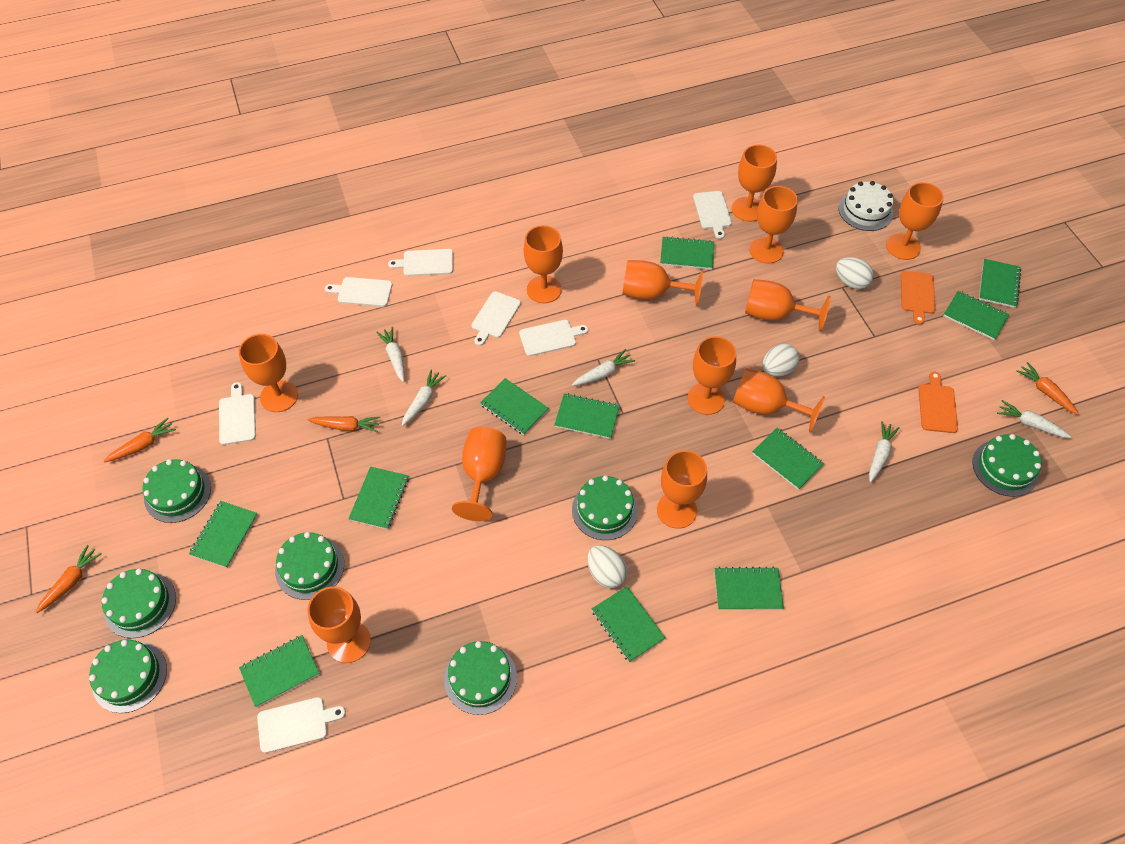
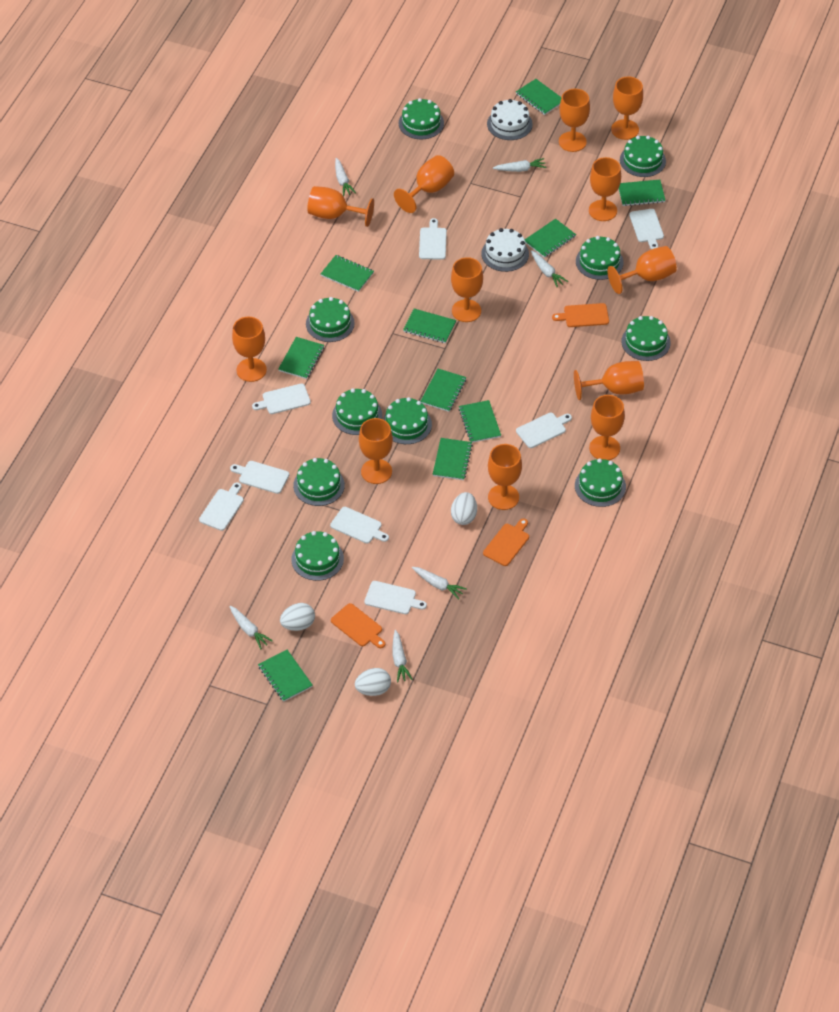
green cake: 7 -> 10
green notebook: 11 -> 10
orange carrot: 4 -> 0
orange cutting board: 2 -> 3
white cake: 1 -> 2
white carrot: 5 -> 6
white cutting board: 7 -> 8

